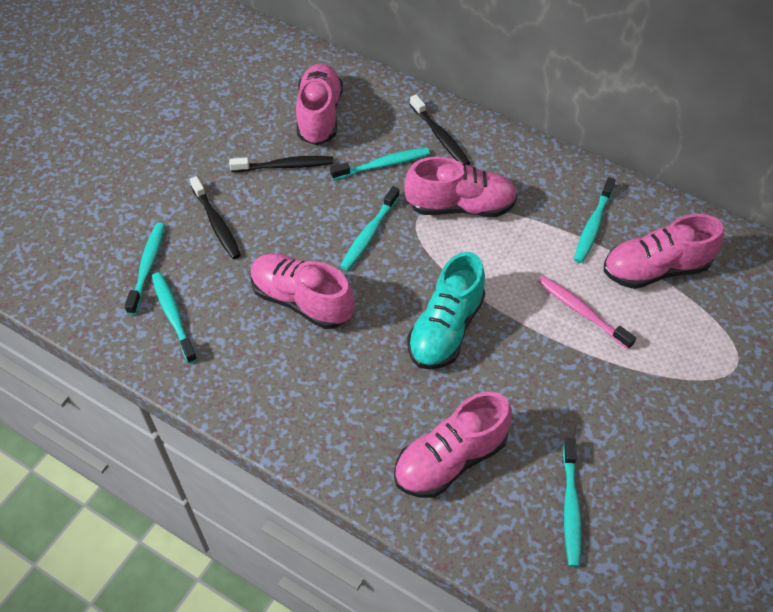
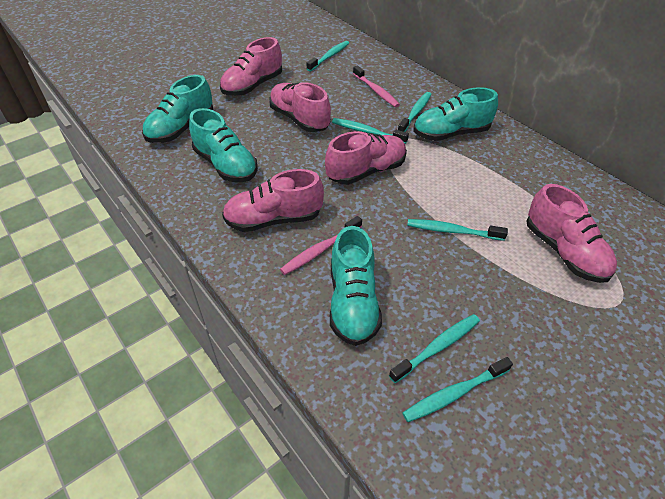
black toothbrush: 3 -> 0
pink toothbrush: 1 -> 2
turquoise shoe: 1 -> 4

